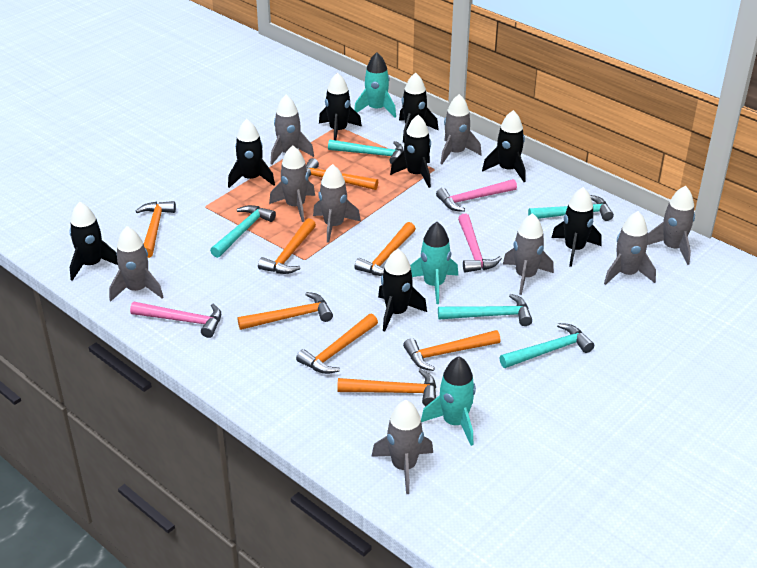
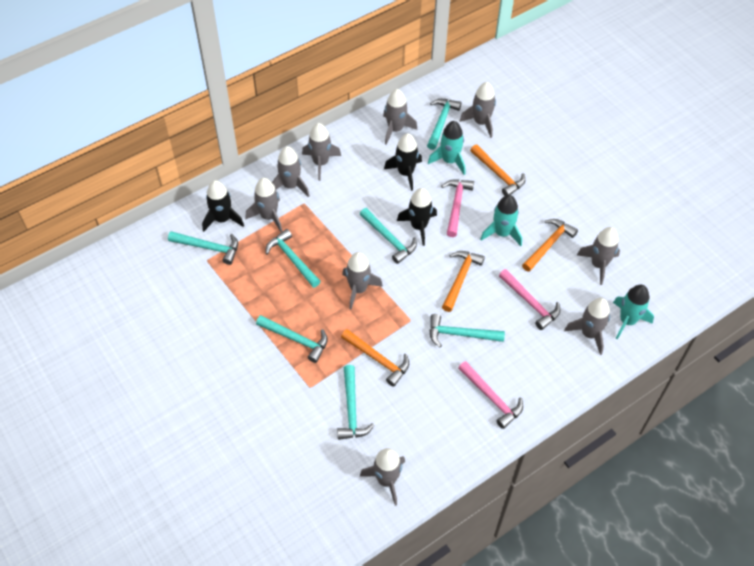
black rocket: 8 -> 3
orange hammer: 8 -> 4
turquoise hammer: 5 -> 7

